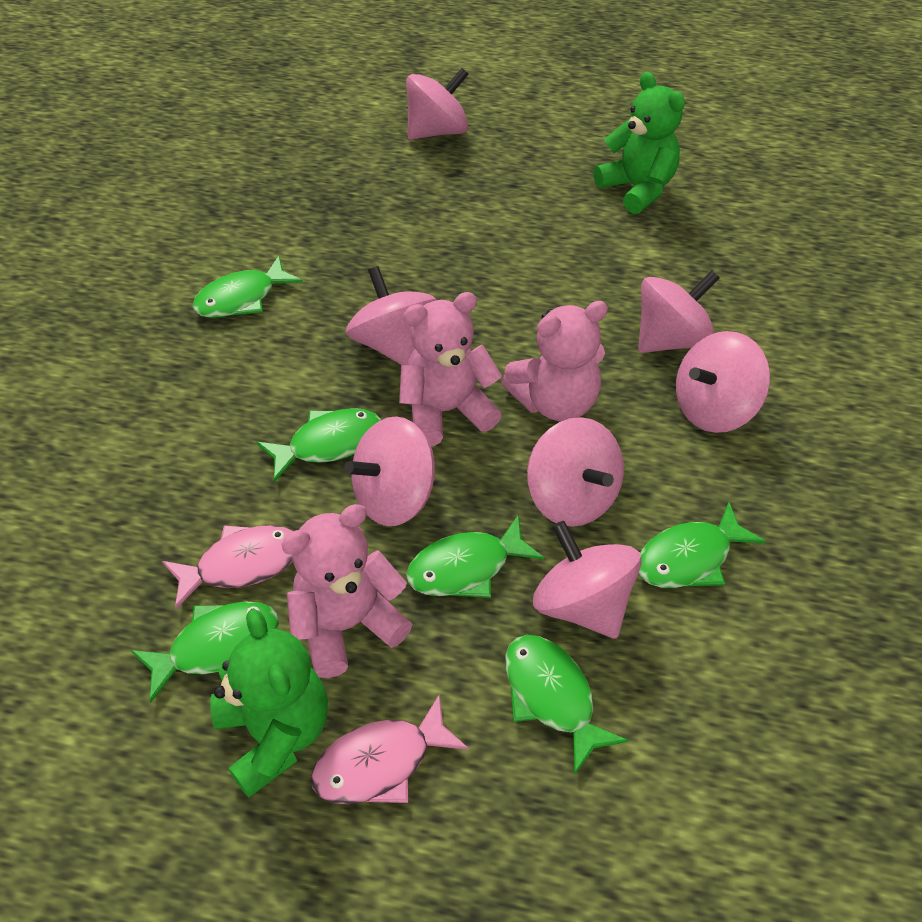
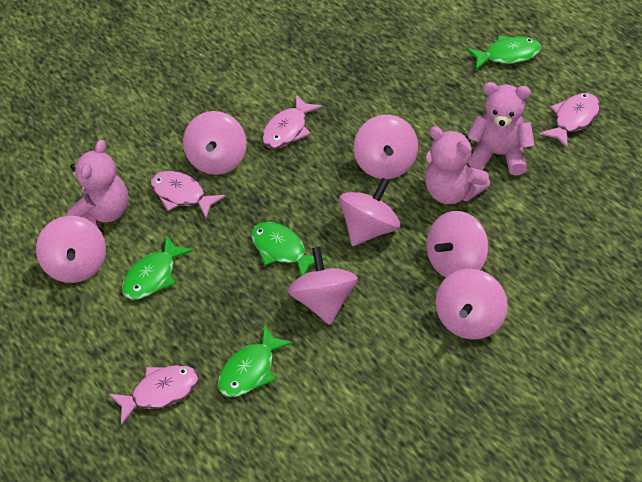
green fish: 6 -> 4
green teddy bear: 2 -> 0
pink fish: 2 -> 4

